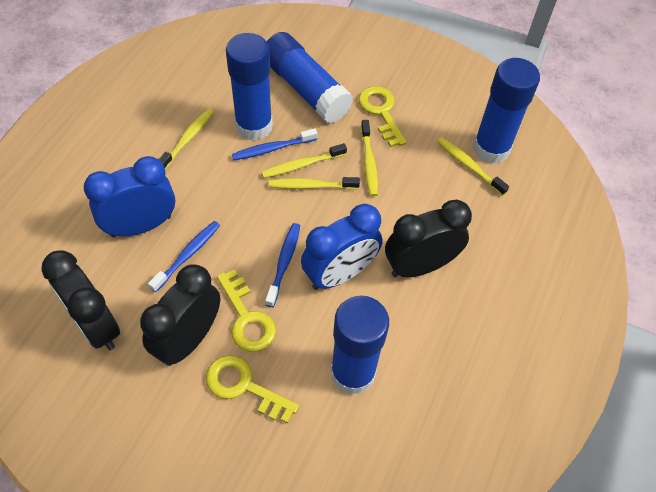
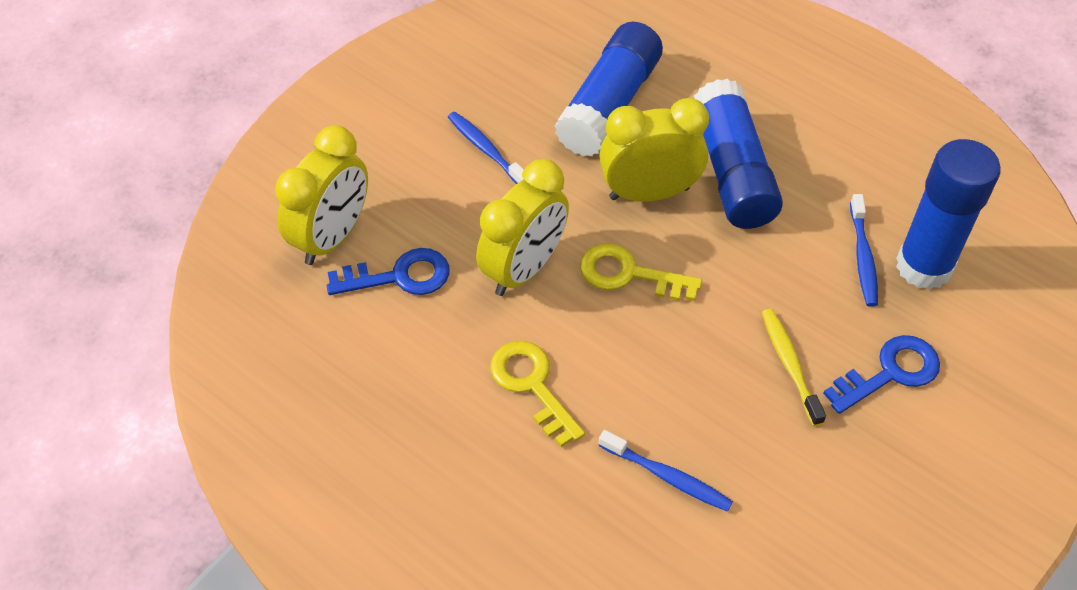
black clock: 3 -> 0
blue clock: 2 -> 0
blue glue stick: 4 -> 3
blue key: 0 -> 2
yellow clock: 0 -> 3
yellow key: 3 -> 2
yellow toothbrush: 5 -> 1

